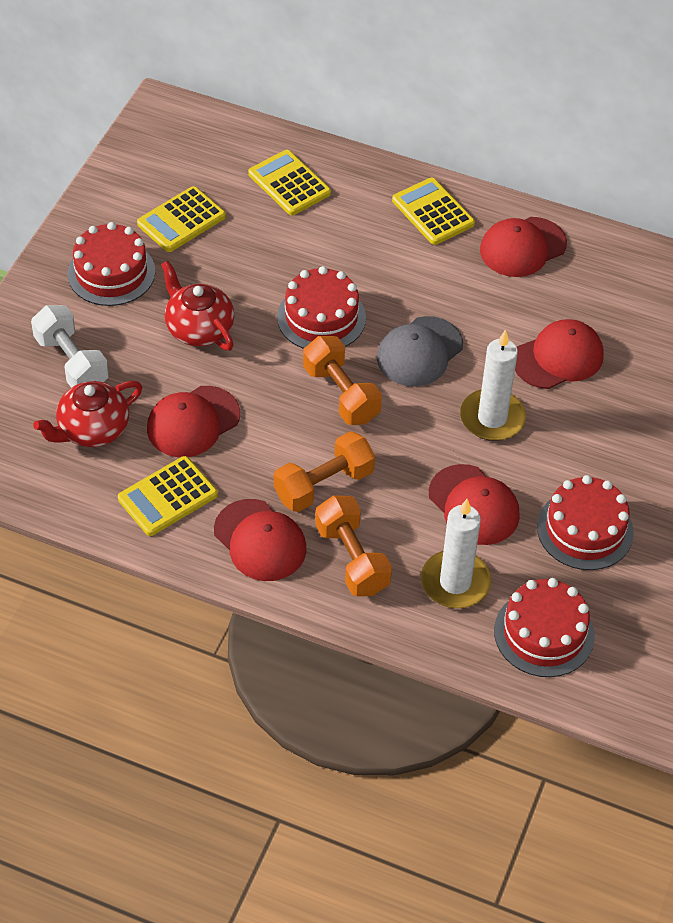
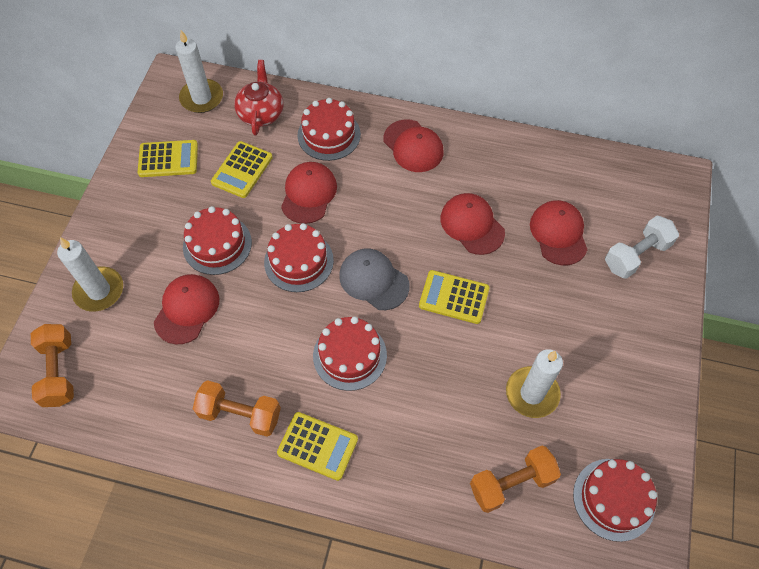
red cake: 4 -> 5
red teapot: 2 -> 1
white candle: 2 -> 3

